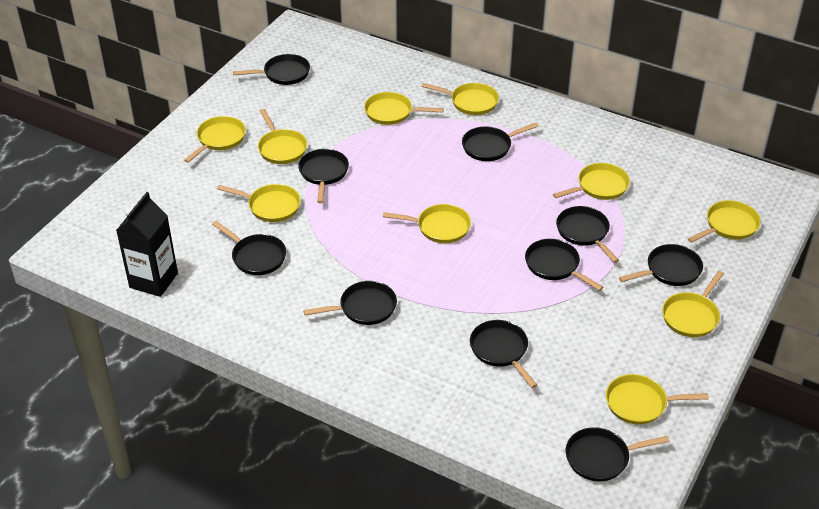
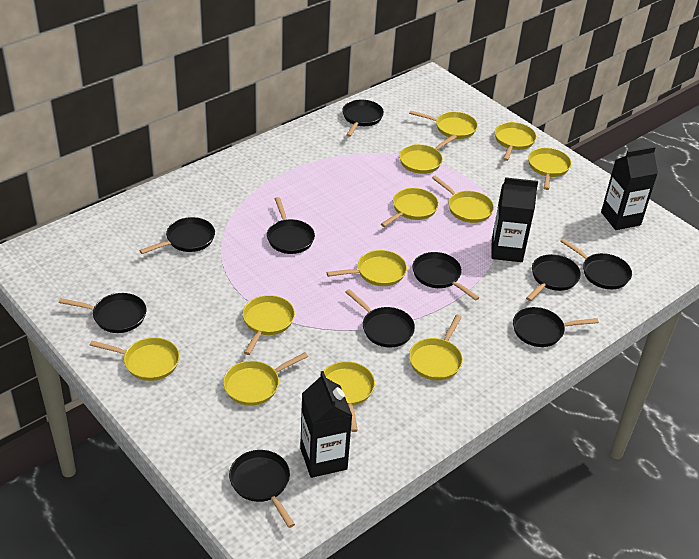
black carton: 1 -> 3
yellow pan: 10 -> 12

